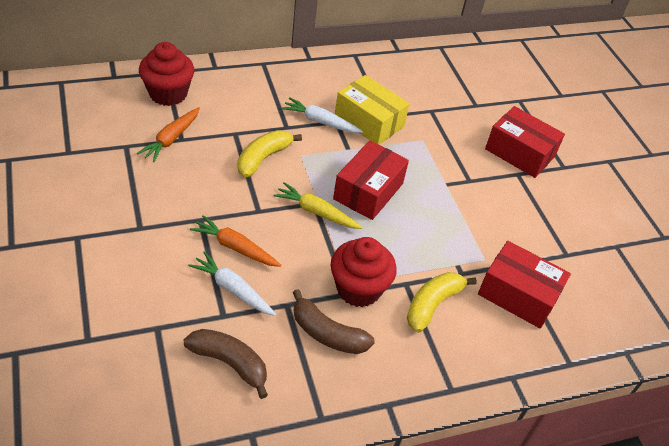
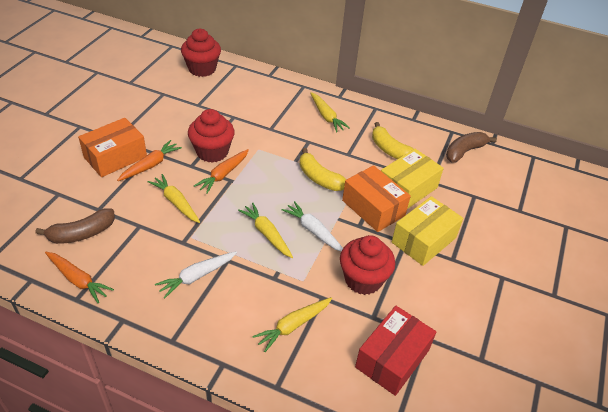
orange box: 0 -> 2
orange carrot: 2 -> 3
red box: 3 -> 1
red cupcake: 2 -> 3
yellow box: 1 -> 2
yellow carrot: 1 -> 4

